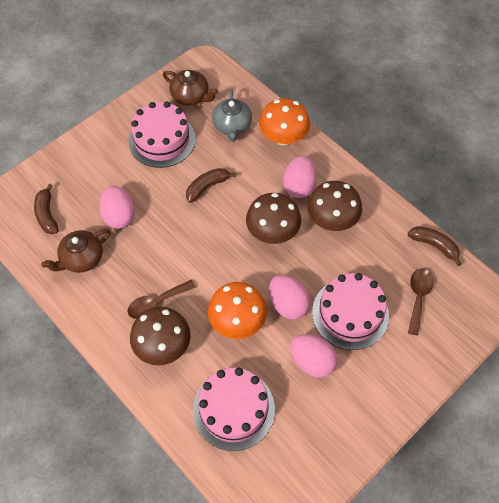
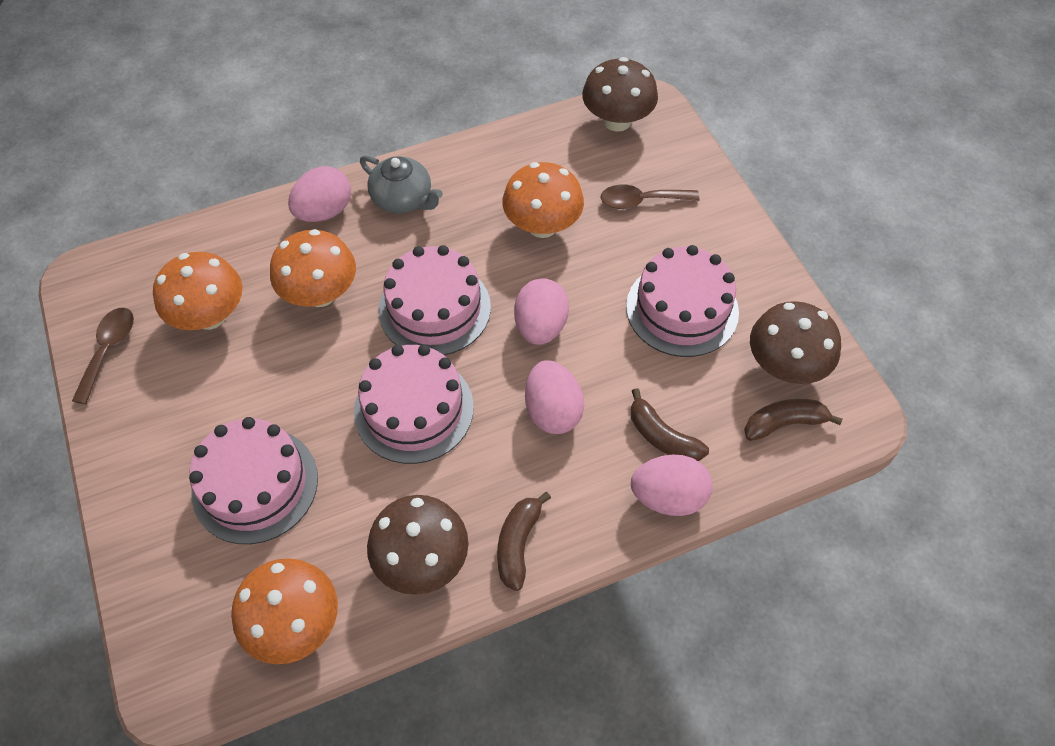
brown teapot: 2 -> 0
orange mushroom: 2 -> 4
pink cake: 3 -> 4

